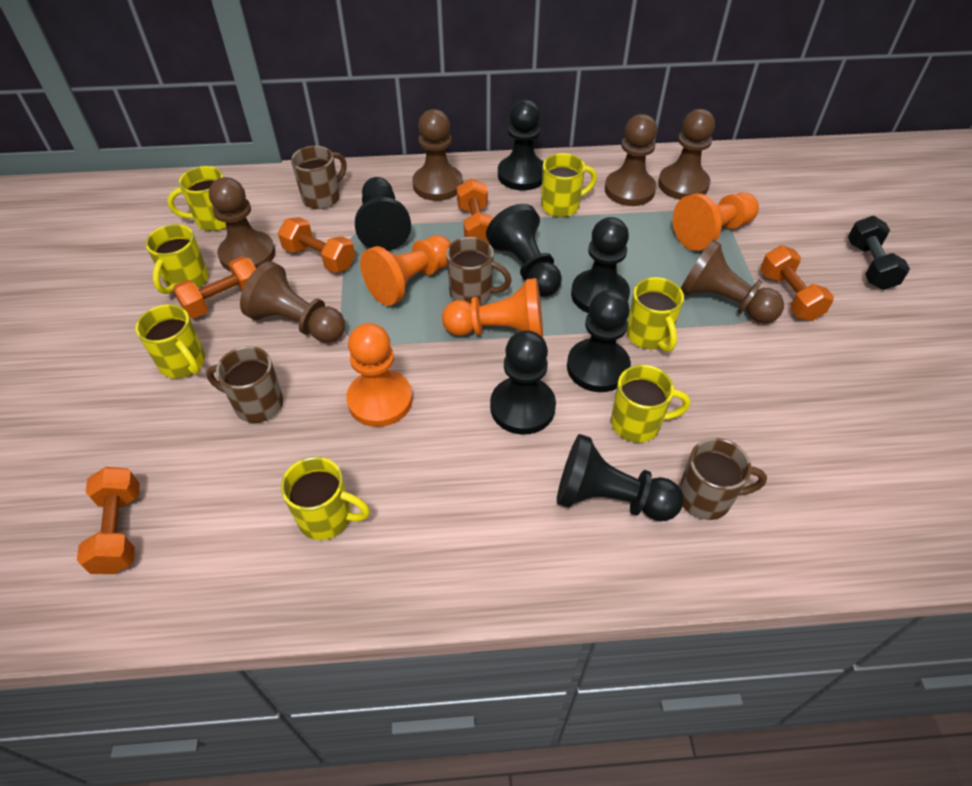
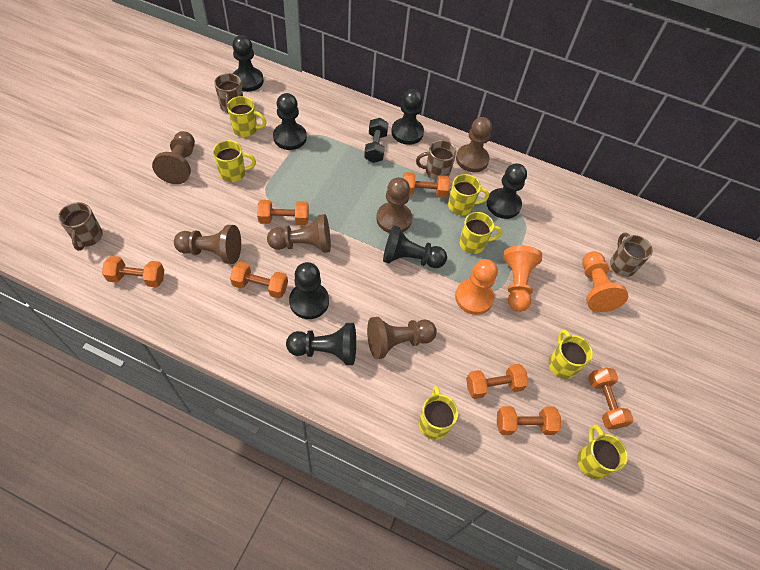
orange dumbbell: 5 -> 7
orange pawn: 4 -> 3

